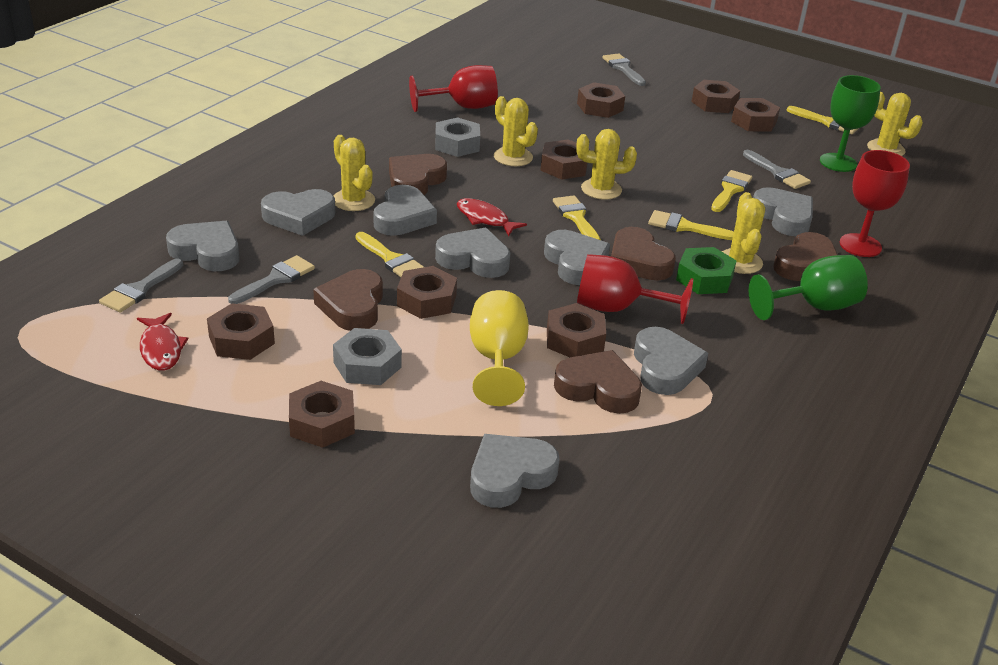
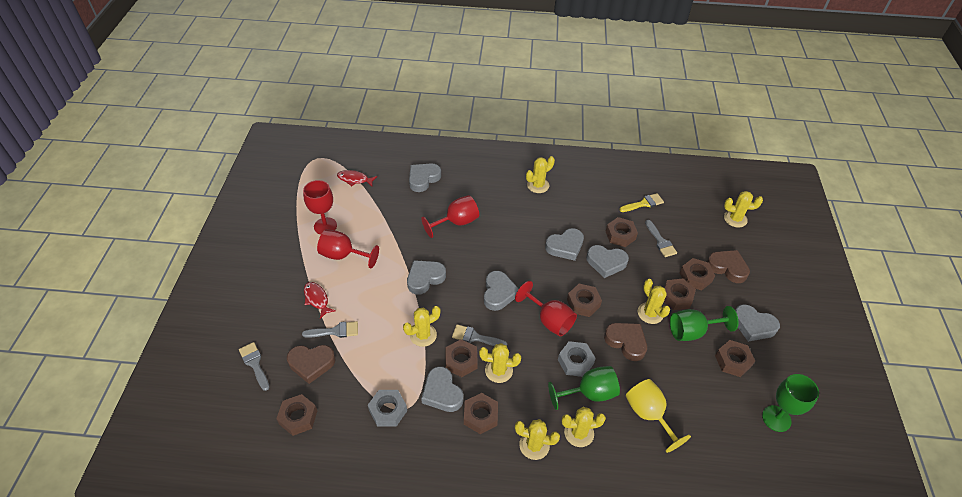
brown heart: 5 -> 3
green goblet: 2 -> 3
green nut: 1 -> 0
grey heart: 8 -> 7
red goblet: 3 -> 4
yellow brush: 5 -> 1
yellow cactus: 5 -> 7

